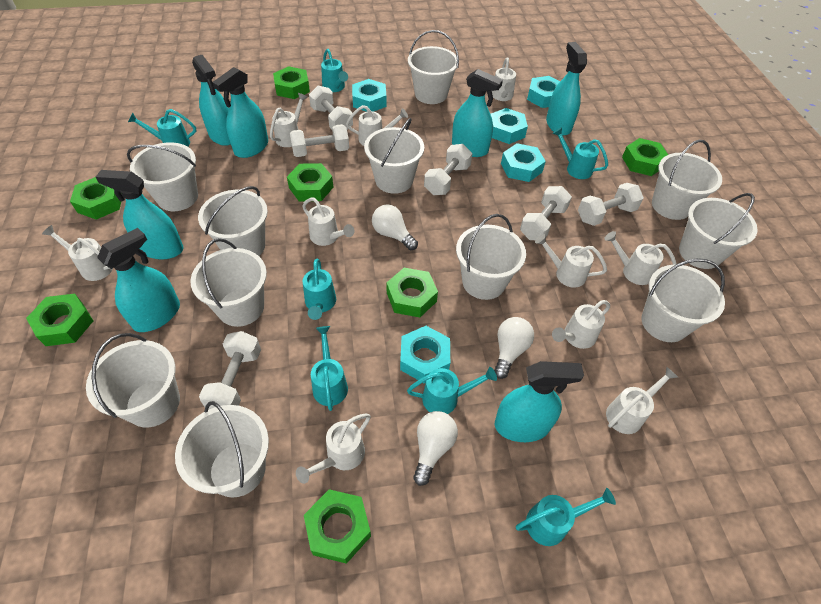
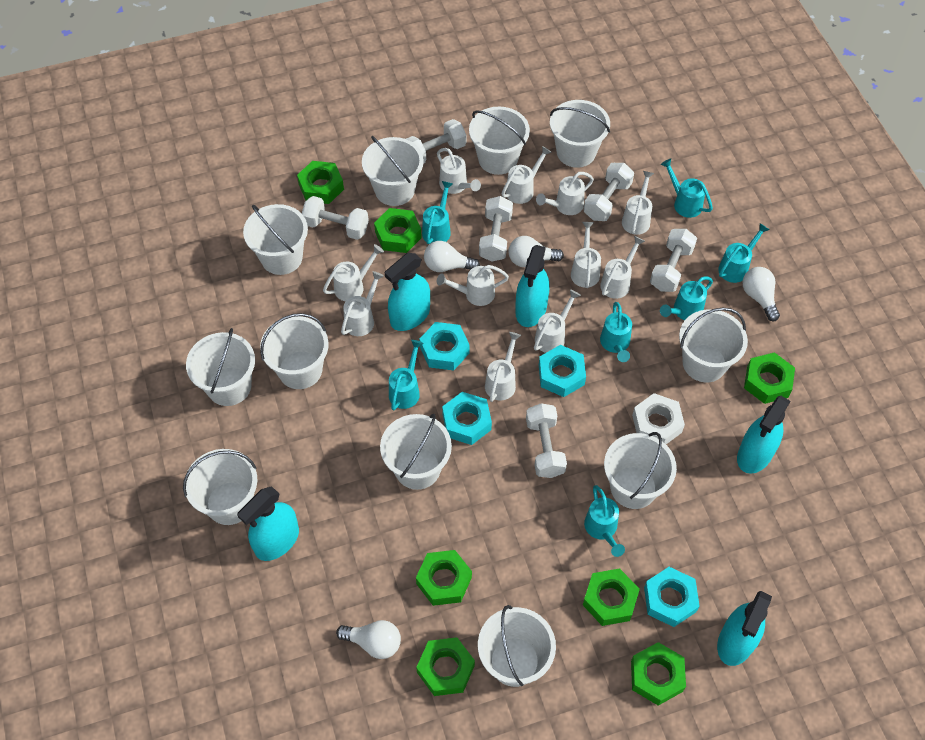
turquoise nut: 5 -> 4
turquoise spray bottle: 7 -> 5
white light bulb: 3 -> 4
white nut: 0 -> 1
white watering can: 10 -> 11

